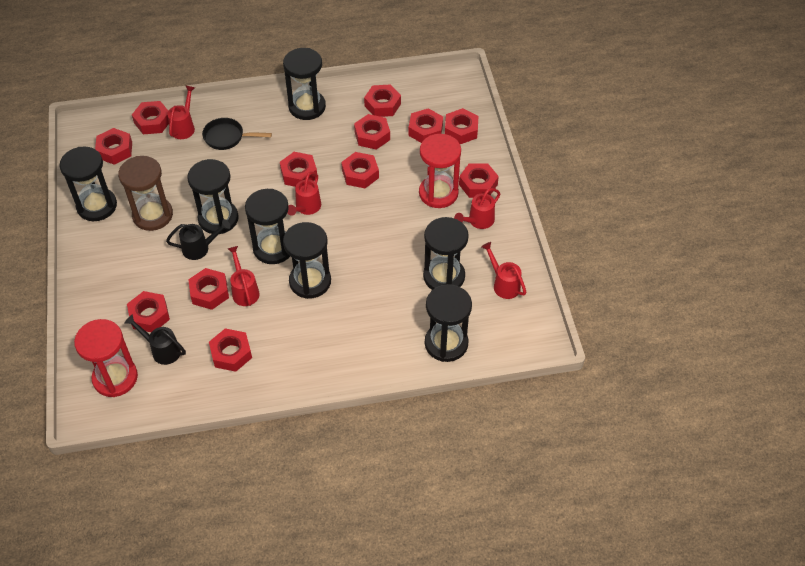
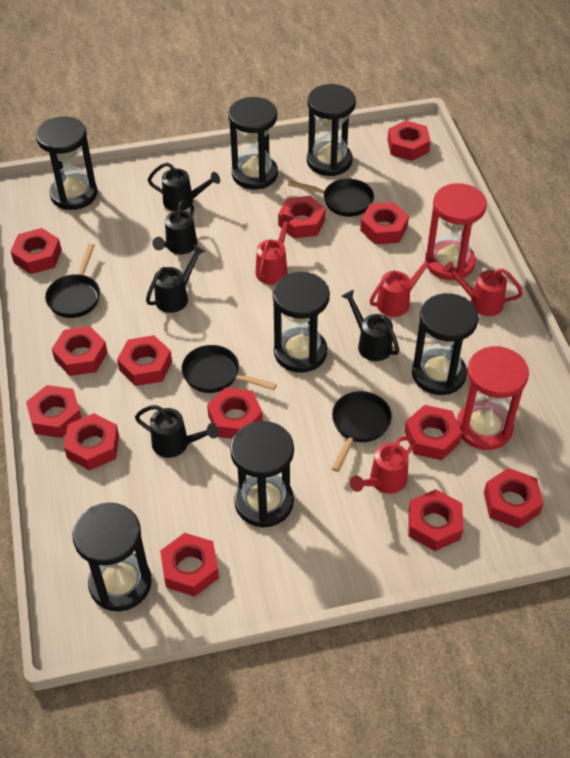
black pan: 1 -> 4
black watering can: 2 -> 5
brown hourglass: 1 -> 0
red nut: 12 -> 13
red watering can: 5 -> 4

